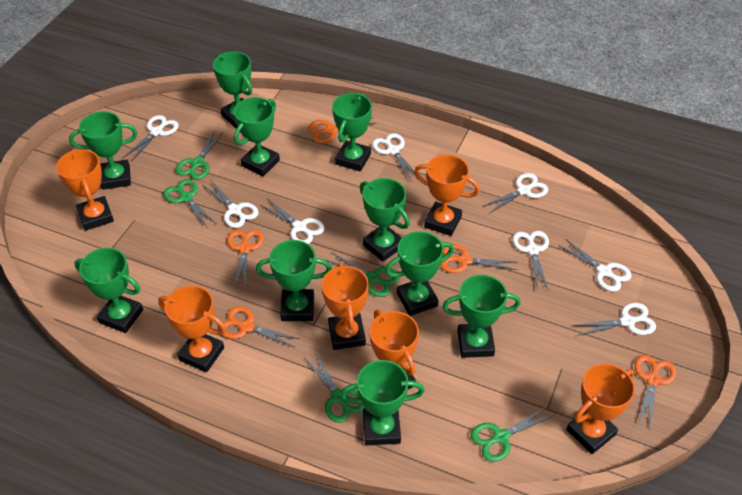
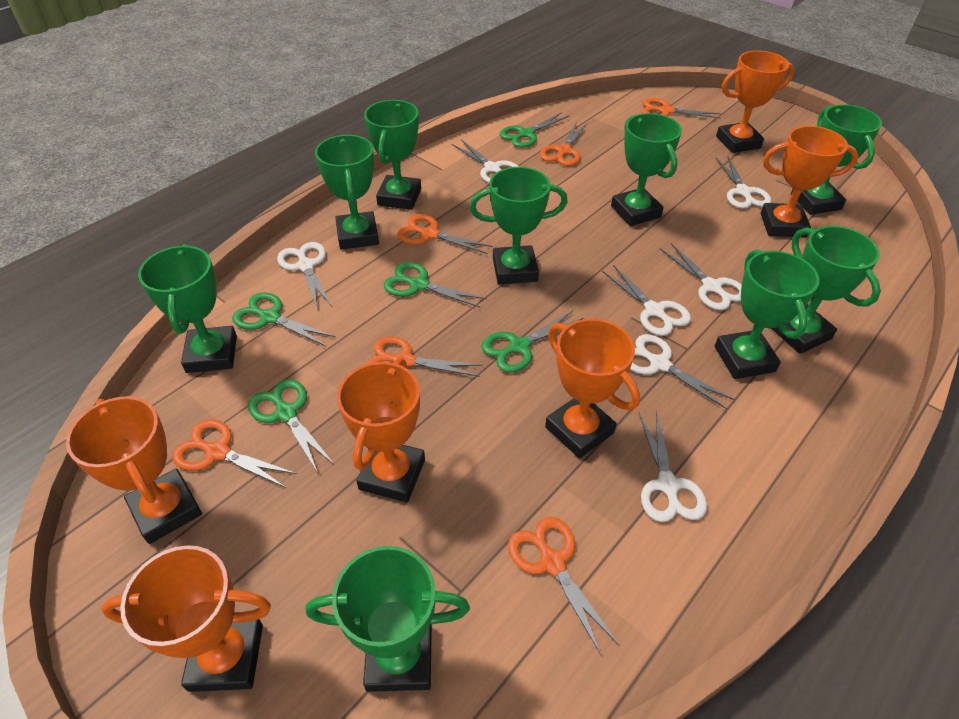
green trophy: 10 -> 9
orange scissors: 5 -> 6
white scissors: 8 -> 7

